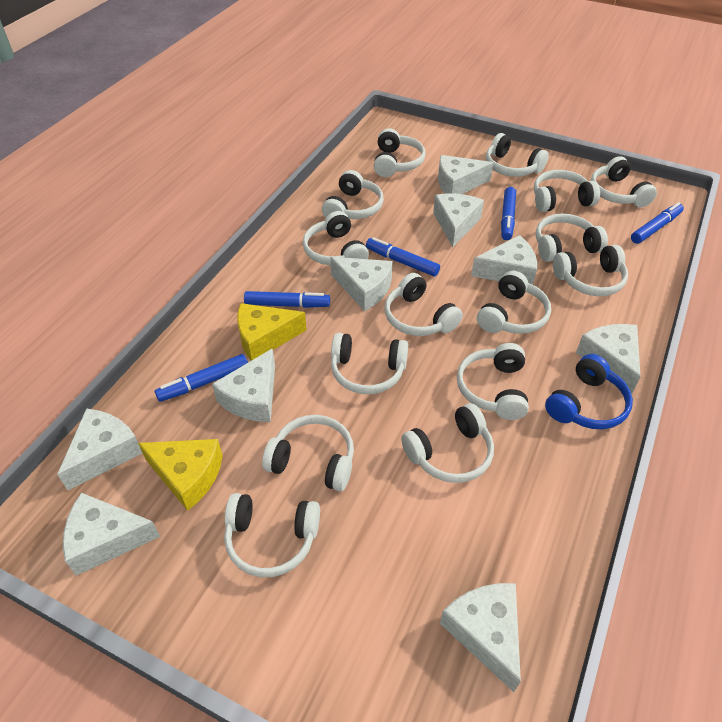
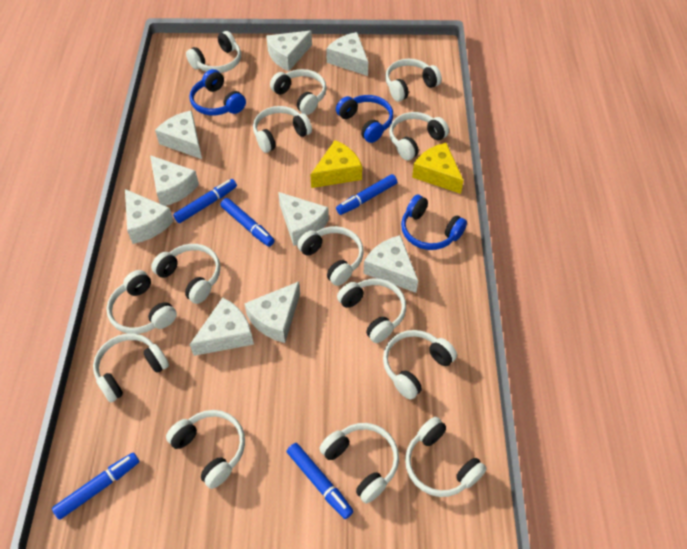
blue headphones: 1 -> 3
white headphones: 15 -> 14

